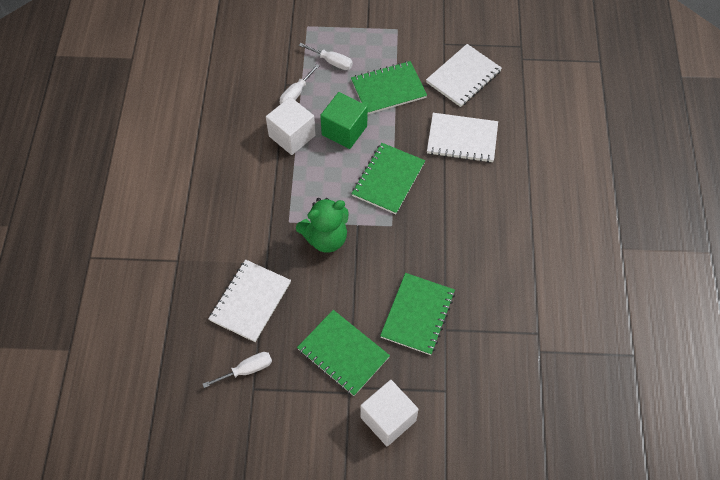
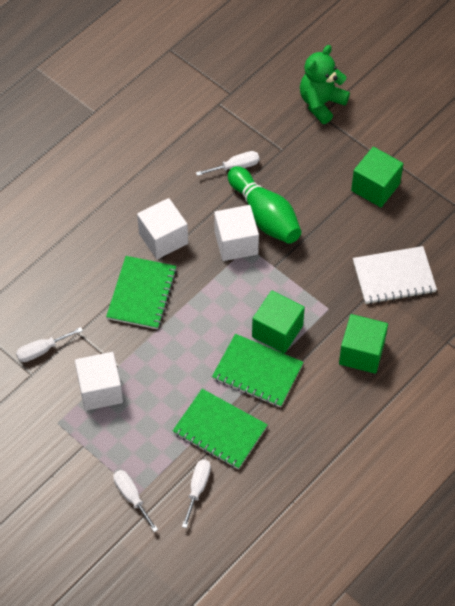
green bowling pin: 0 -> 1
green cube: 1 -> 3
green notebook: 4 -> 3
white cube: 2 -> 3
white notebook: 3 -> 1
white screwdriver: 3 -> 4

